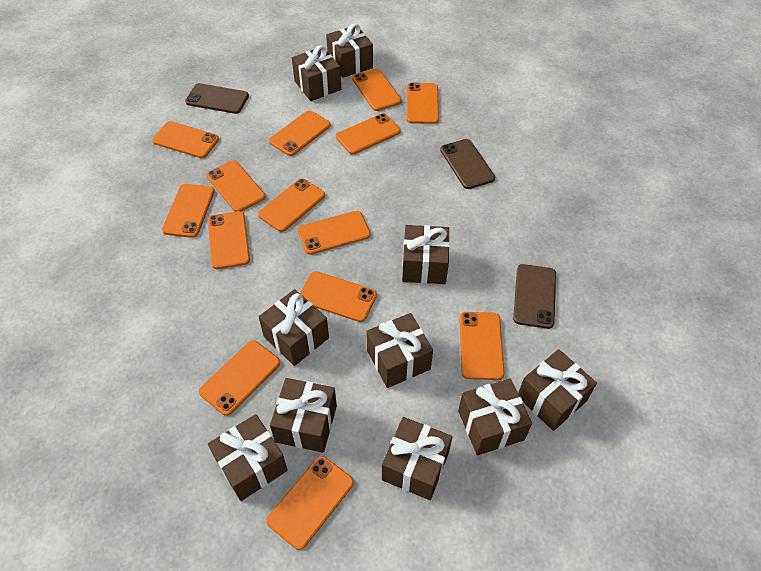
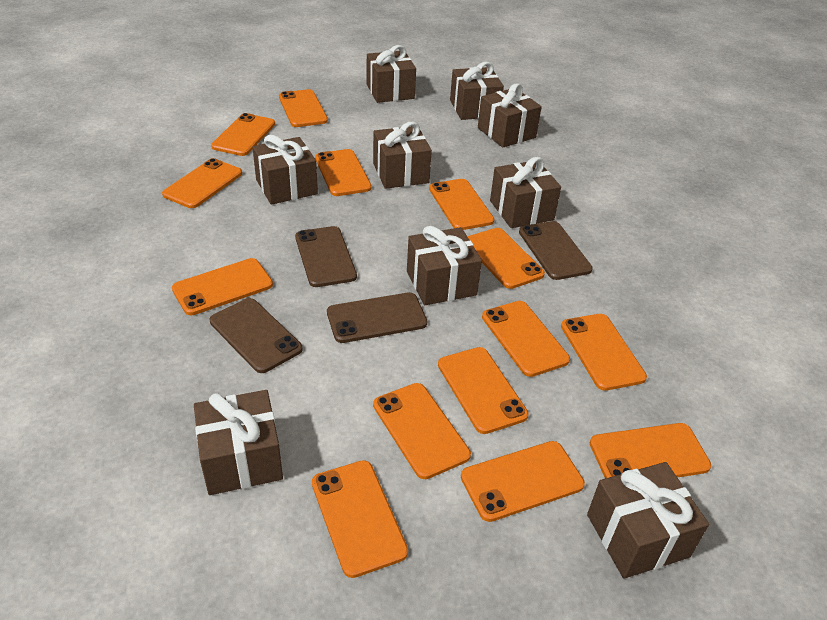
brown gift: 10 -> 9
brown phone: 3 -> 4

